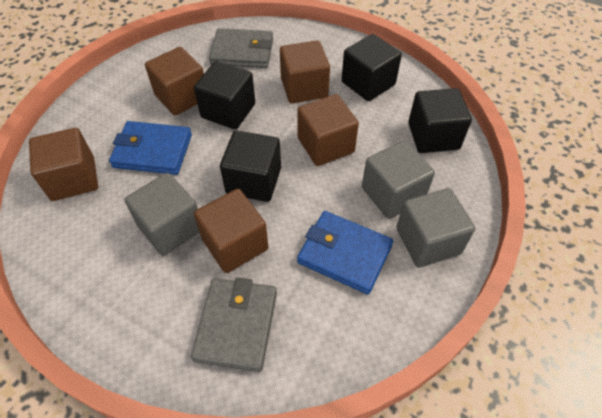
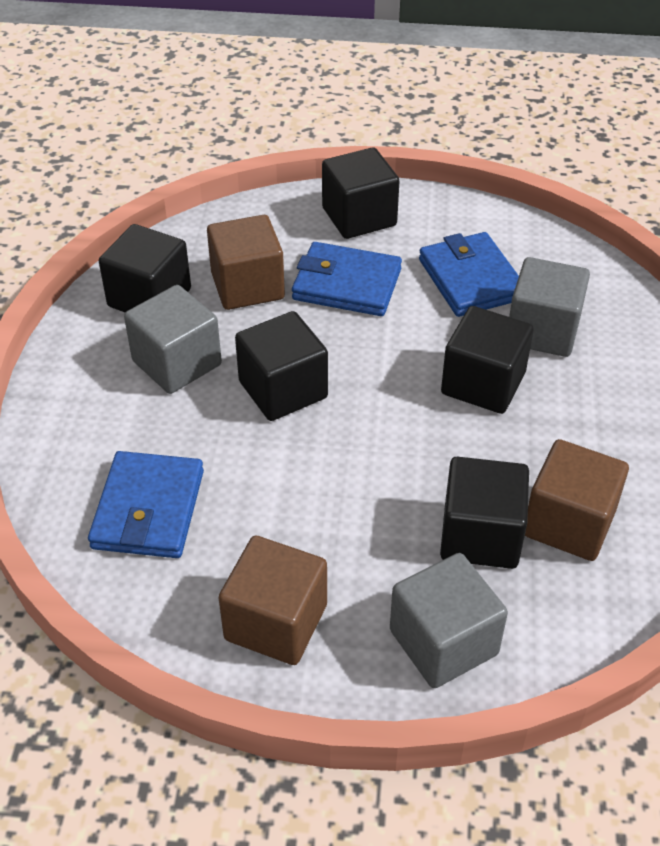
black cube: 4 -> 5
blue wallet: 2 -> 3
brown cube: 5 -> 3
grey wallet: 2 -> 0

